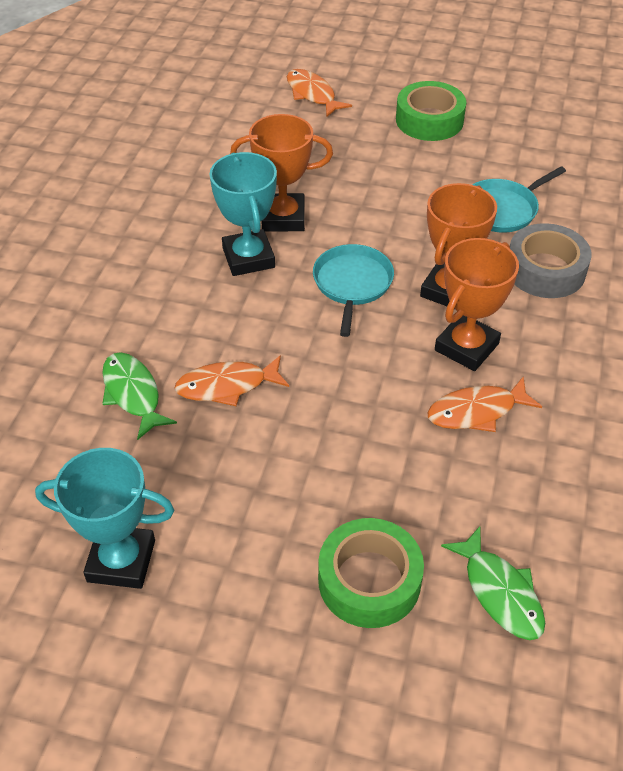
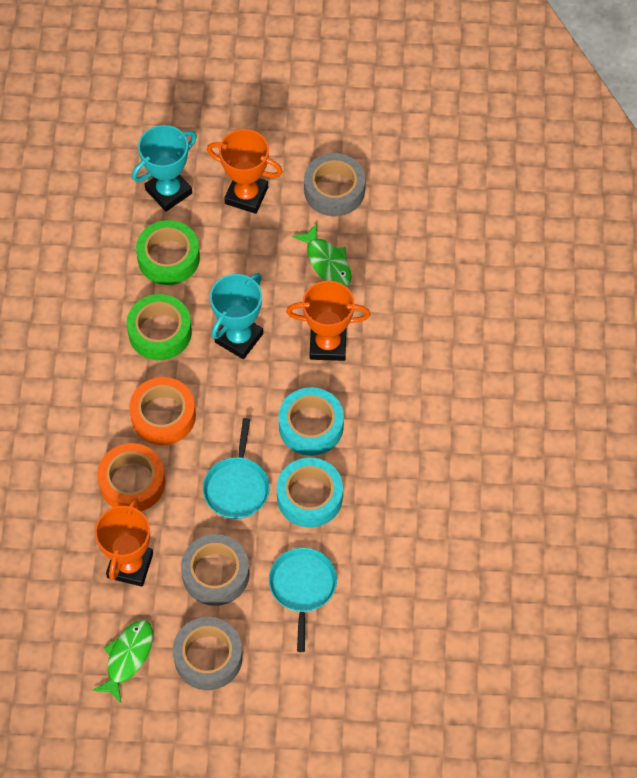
grey tape: 1 -> 3
orange fish: 3 -> 0
orange tape: 0 -> 2
turquoise tape: 0 -> 2

